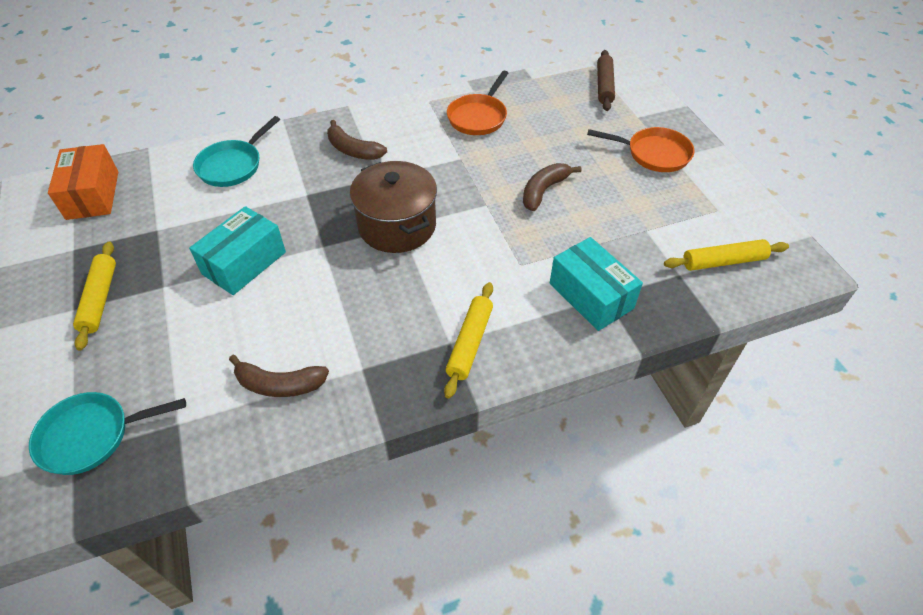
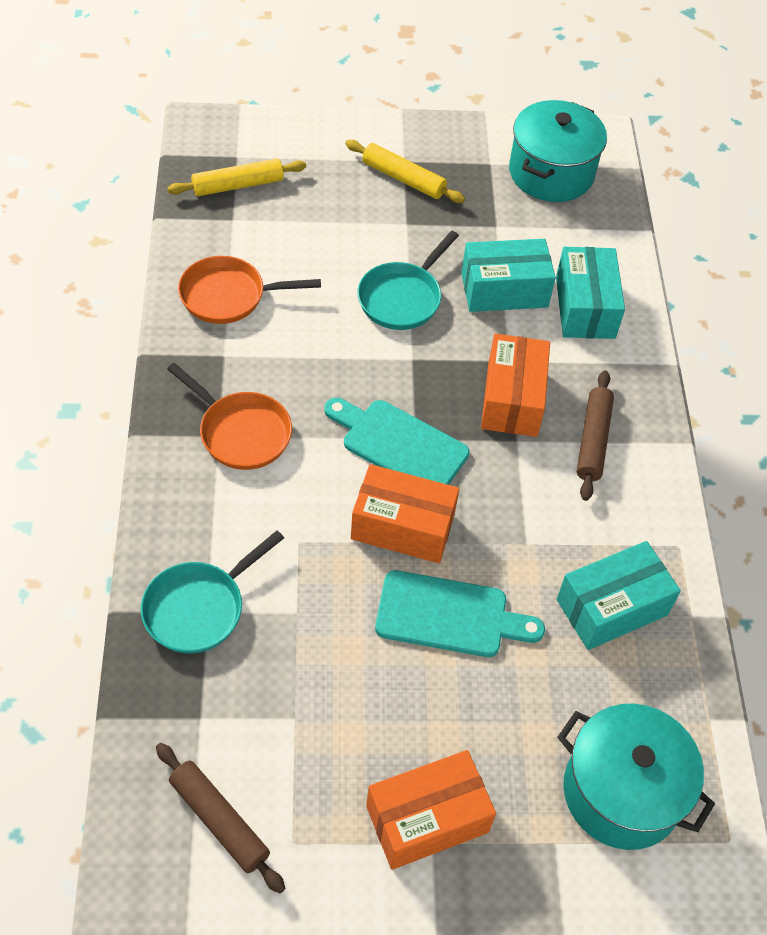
brown banana: 3 -> 0
brown pot: 1 -> 0
brown rolling pin: 1 -> 2
orange box: 1 -> 3
turquoise box: 2 -> 3
turquoise cutting board: 0 -> 2
turquoise pot: 0 -> 2
yellow rolling pin: 3 -> 2

